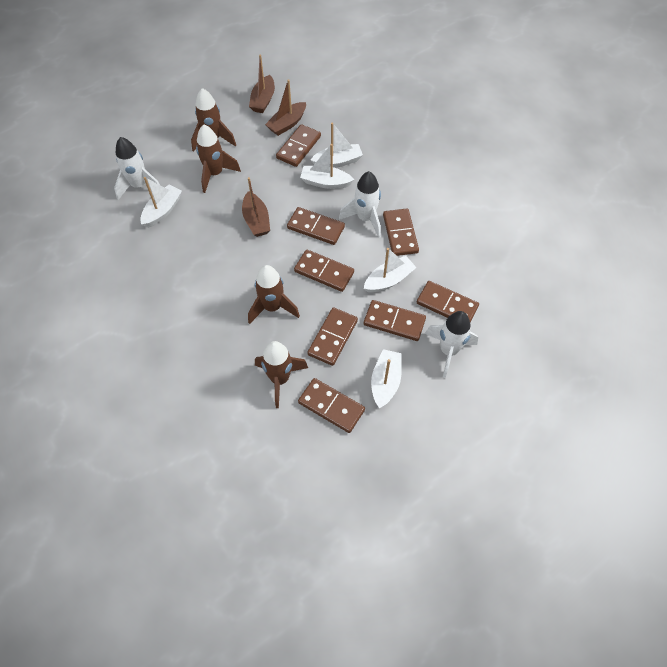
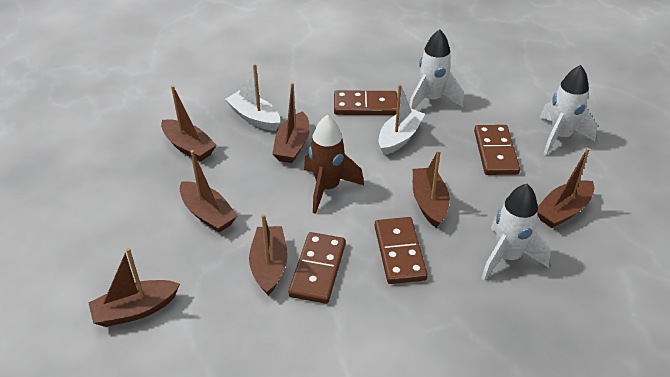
brown boat: 3 -> 7
brown domino: 8 -> 4
brown rocket: 4 -> 1
white boat: 5 -> 2

